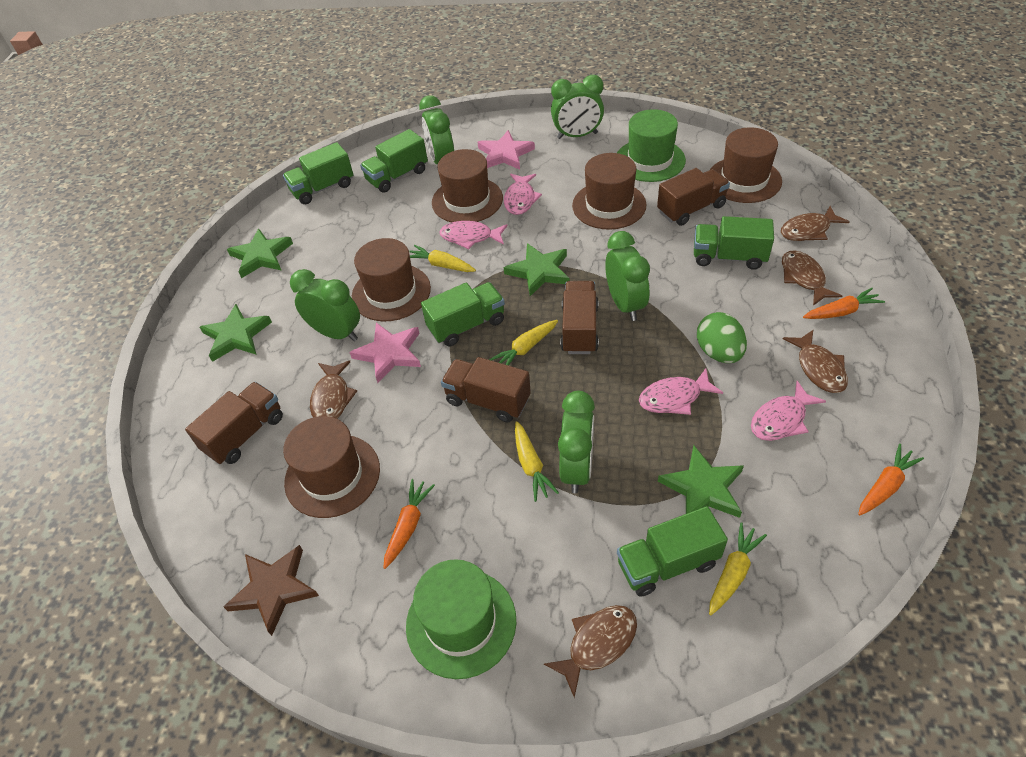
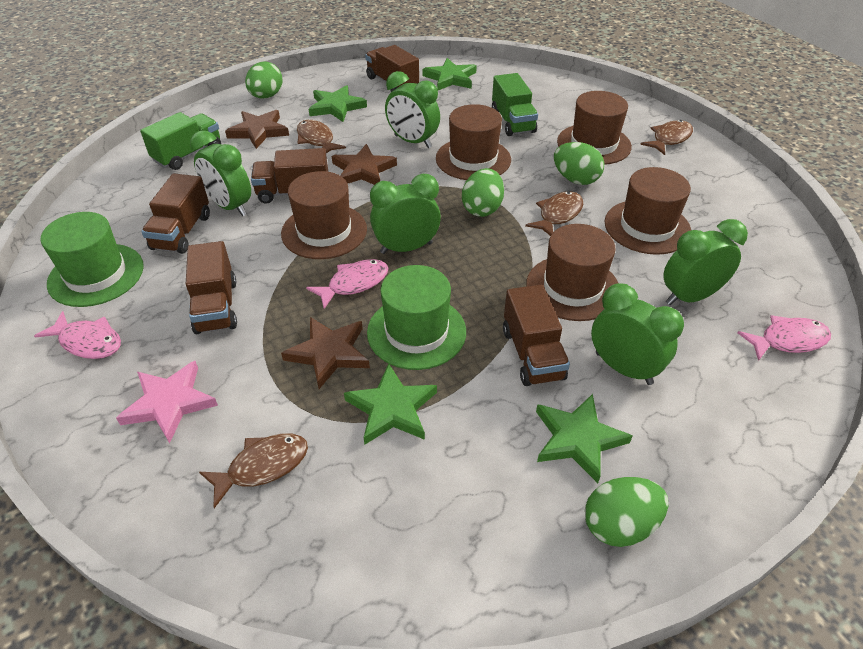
brown fish: 5 -> 4
brown star: 1 -> 3
brown truck: 4 -> 5
green egg: 1 -> 4
green truck: 5 -> 2
orange carrot: 3 -> 0
pink fish: 4 -> 3
pink star: 2 -> 1
yellow carrot: 4 -> 0

